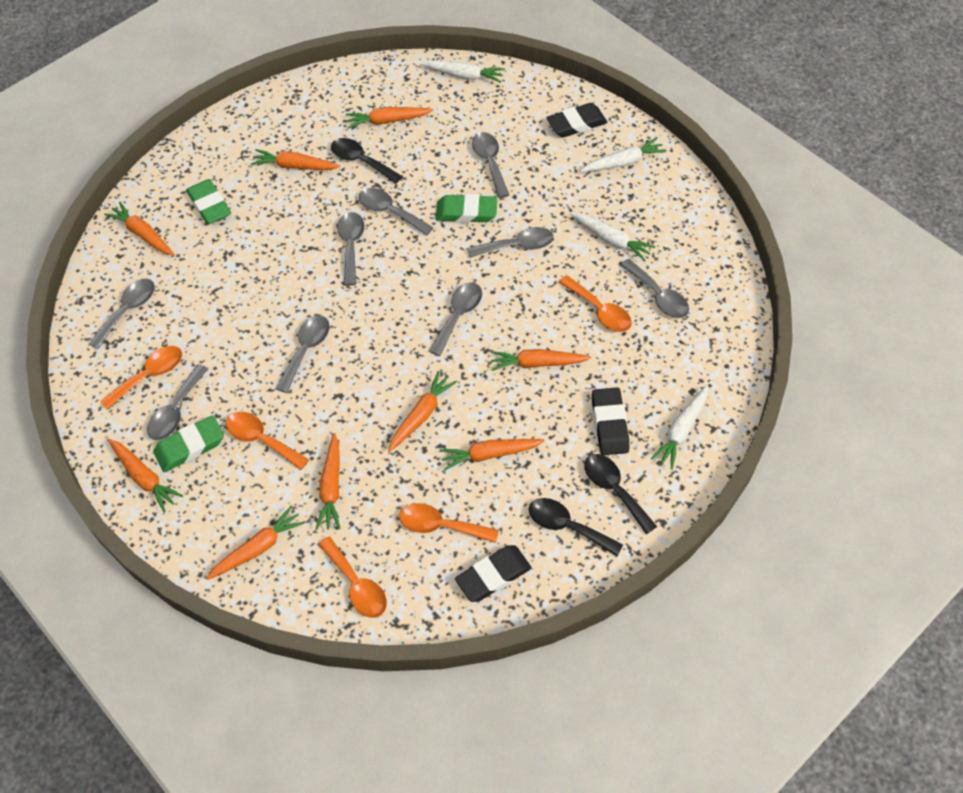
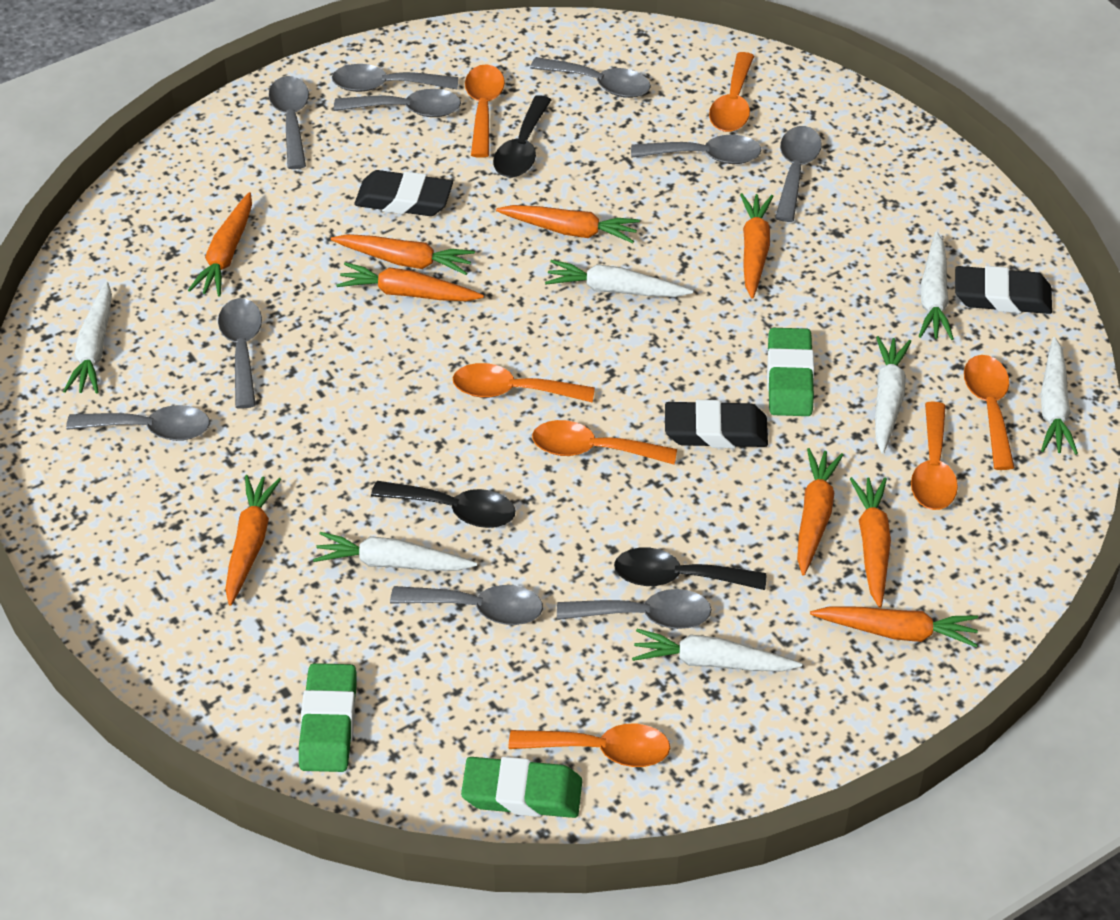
grey spoon: 9 -> 10
orange spoon: 5 -> 7
white carrot: 4 -> 7

